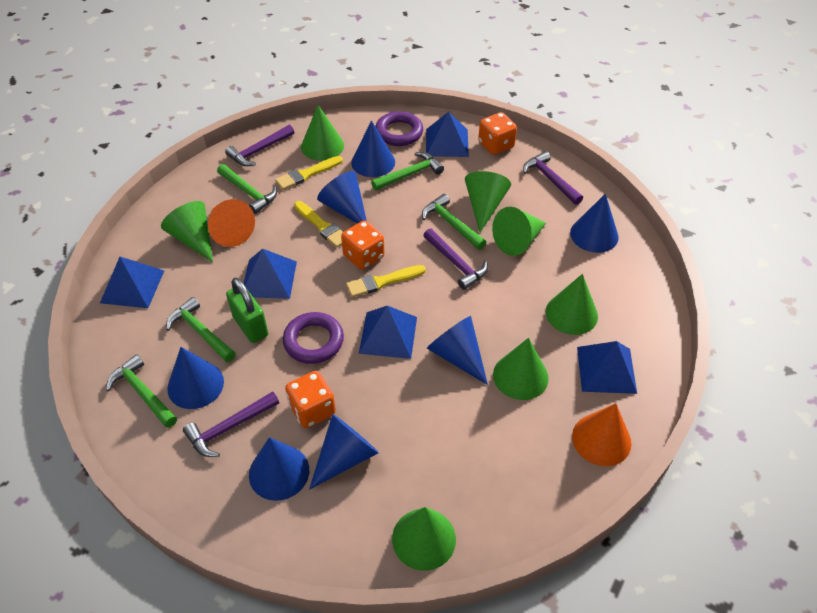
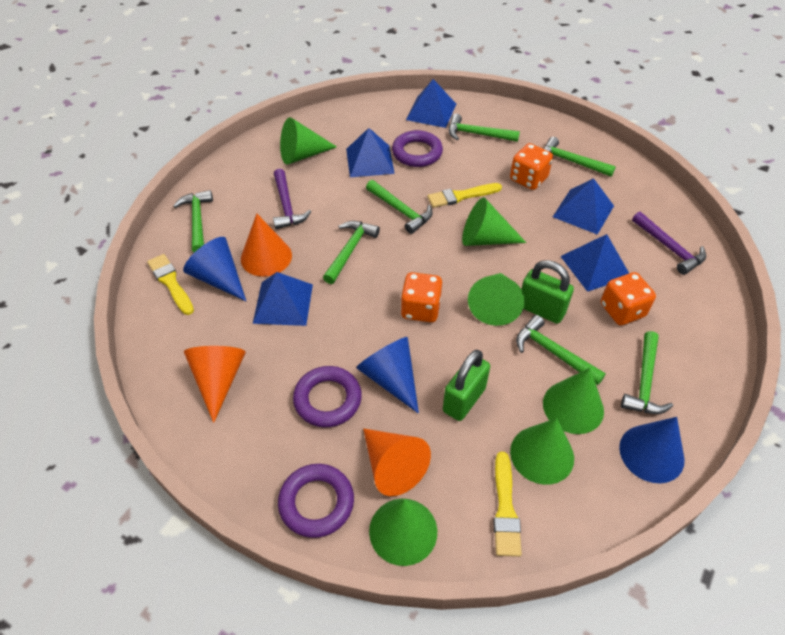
blue cone: 7 -> 3
green cone: 7 -> 6
green hammer: 5 -> 7
green padlock: 1 -> 2
orange cone: 2 -> 3
purple hammer: 4 -> 2
purple ring: 2 -> 3

